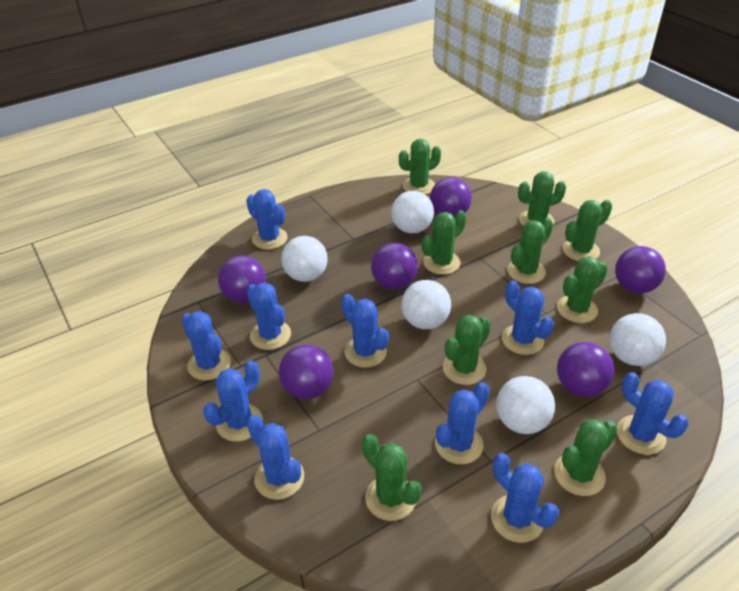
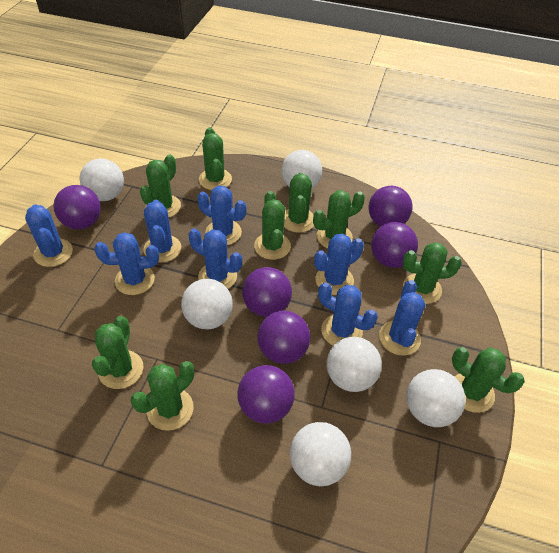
blue cactus: 10 -> 8
white ball: 5 -> 6

